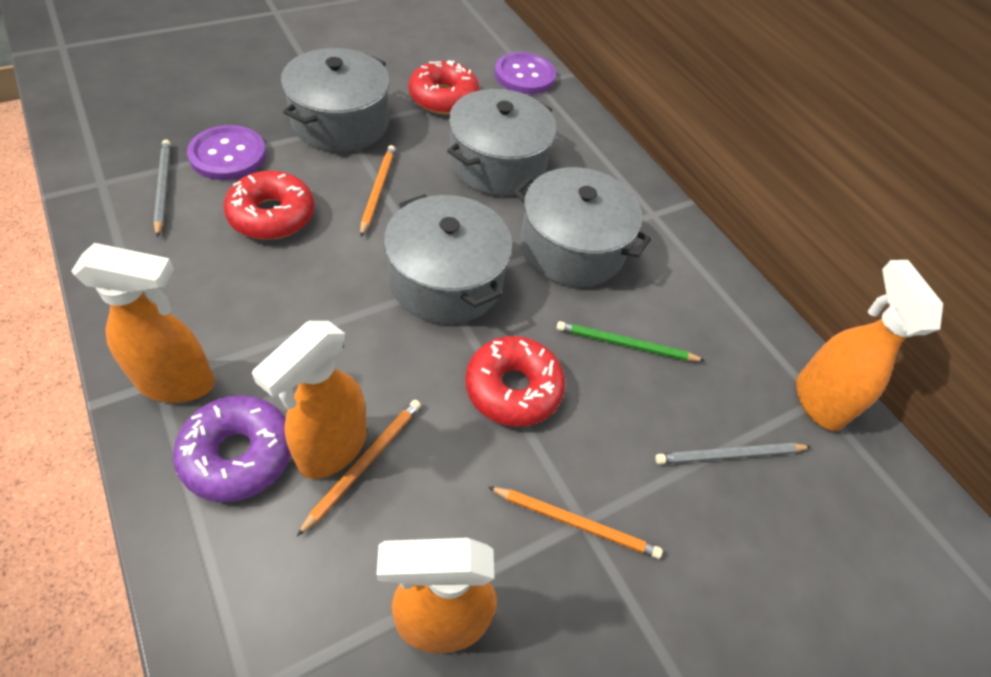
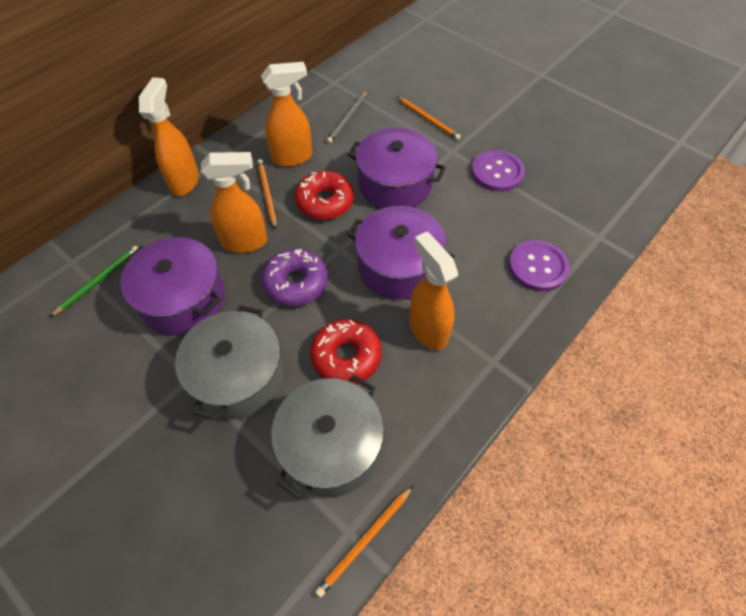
grey pencil: 2 -> 1
grey pot: 4 -> 2
purple pot: 0 -> 3
red donut: 3 -> 2

